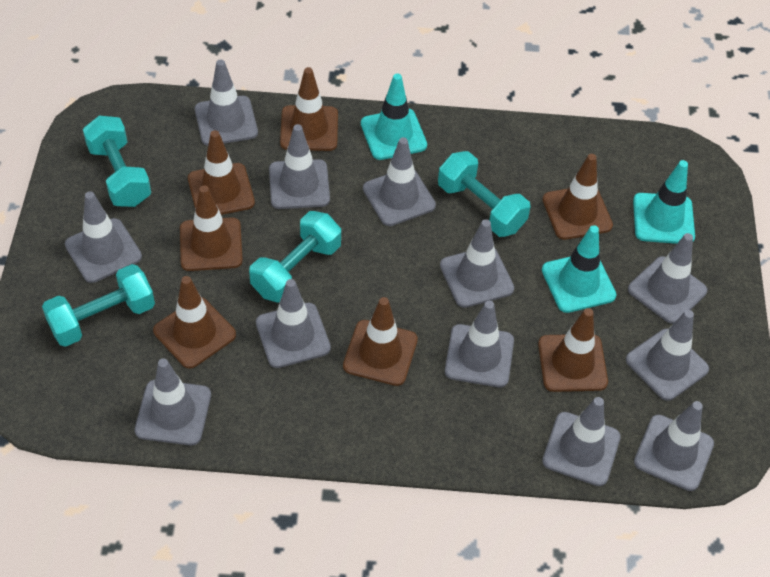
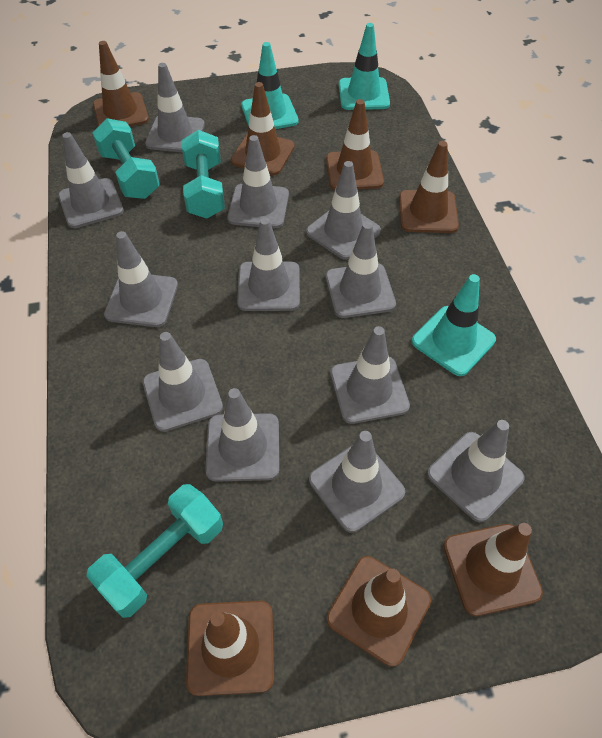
turquoise dumbbell: 4 -> 3

